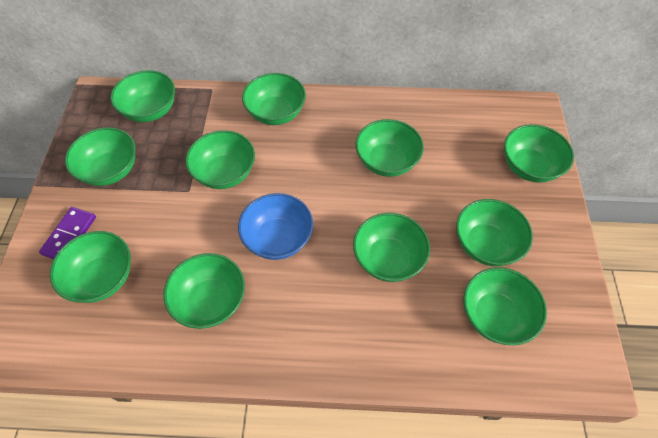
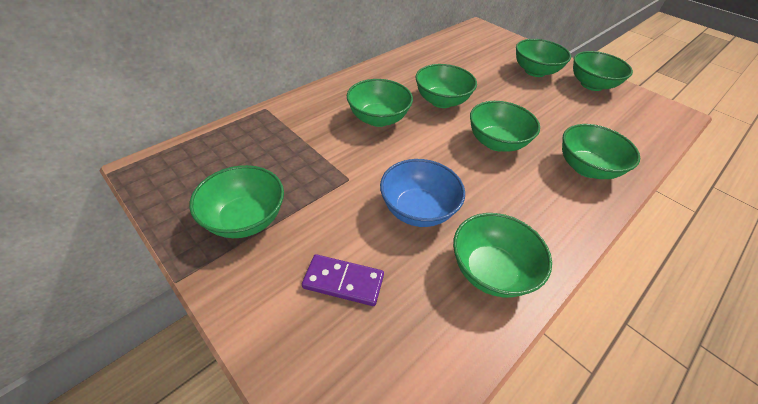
green bowl: 11 -> 8

